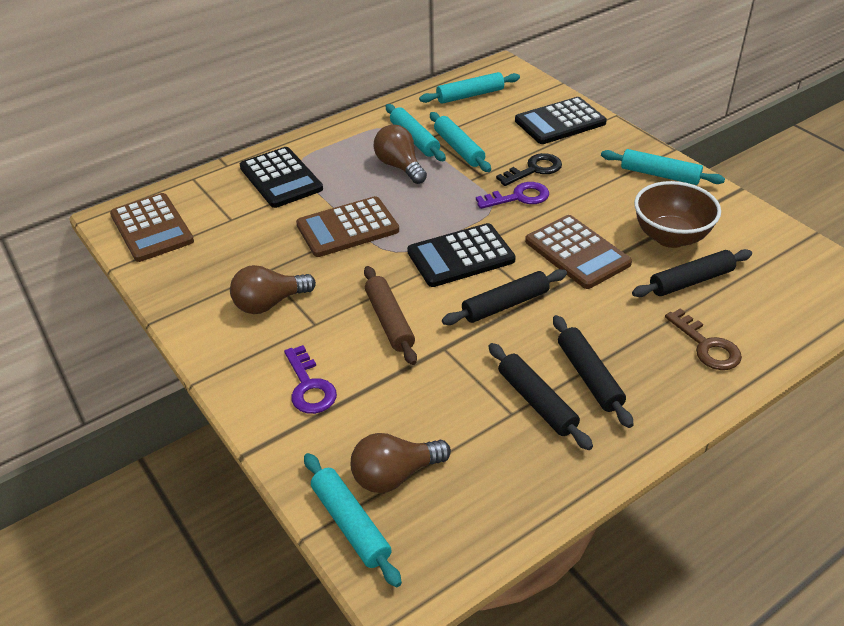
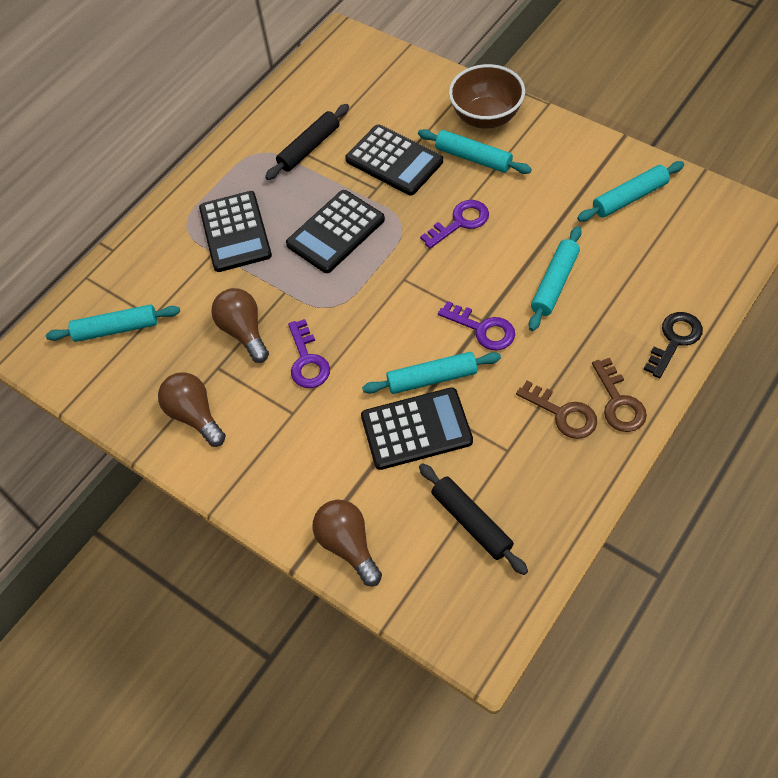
black calculator: 3 -> 4
black rolling pin: 4 -> 2
brown calculator: 3 -> 0
brown key: 1 -> 2
brown rolling pin: 1 -> 0
purple key: 2 -> 3

